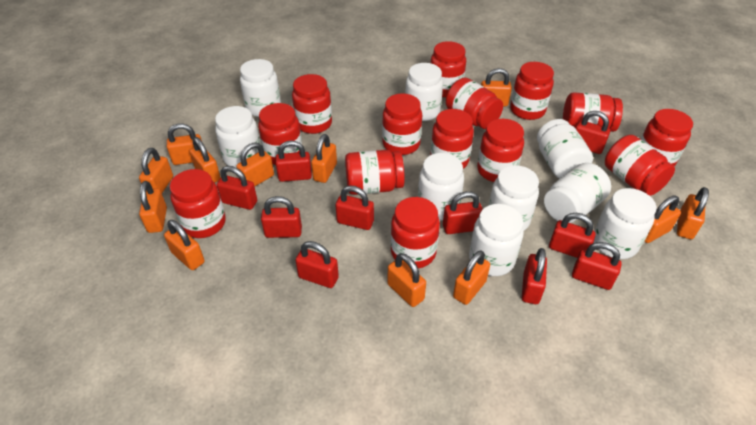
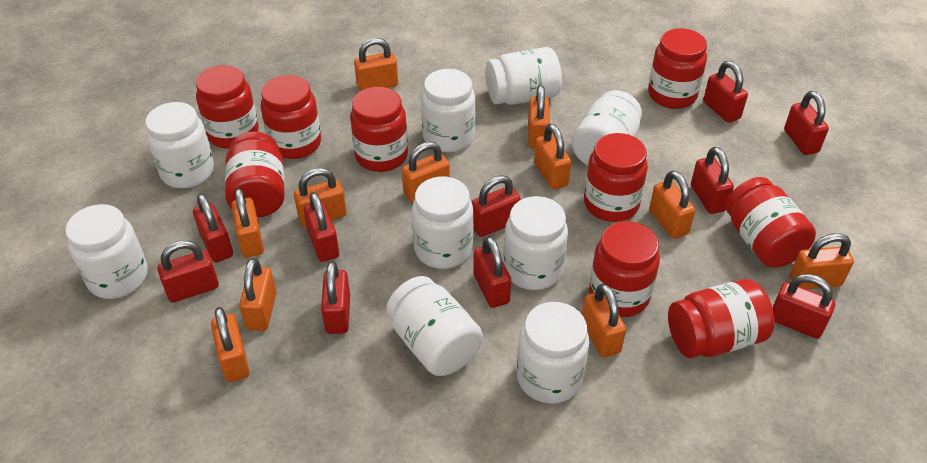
orange padlock: 12 -> 11
red jar: 14 -> 9

